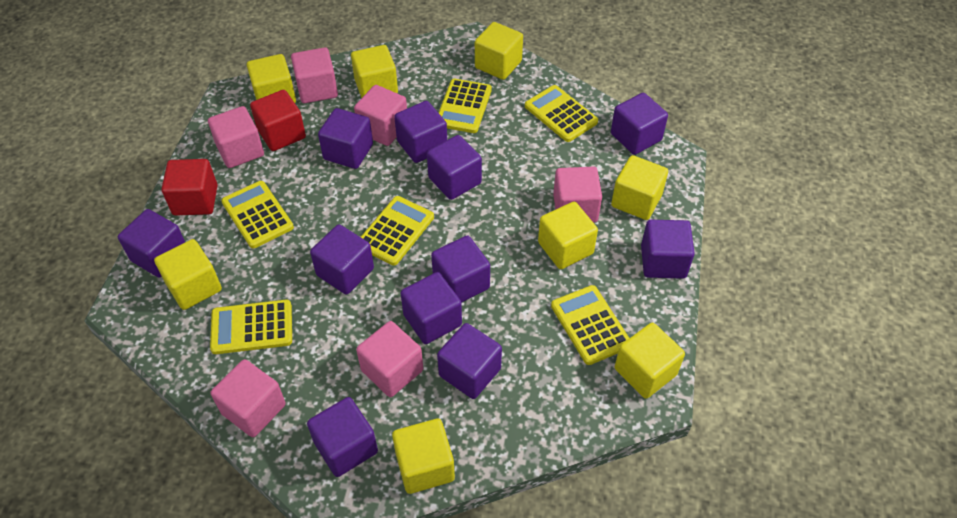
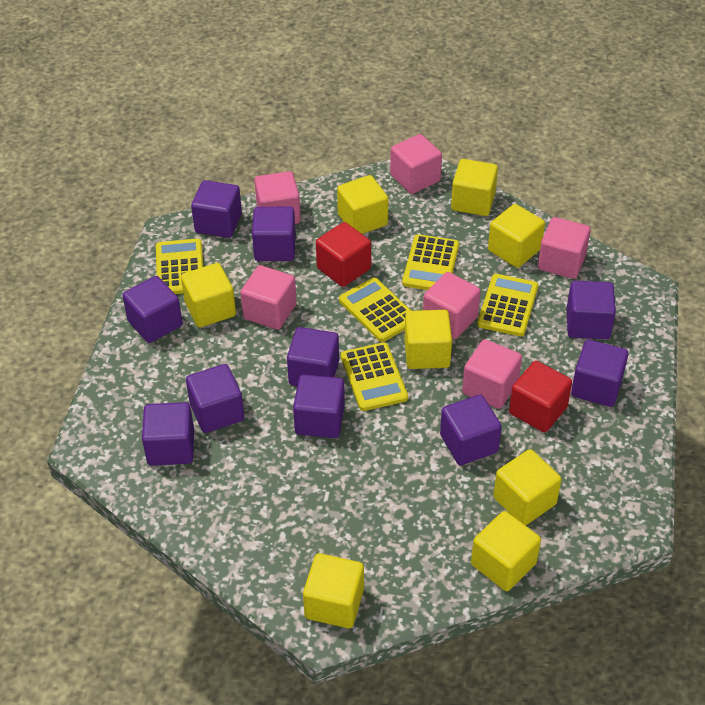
purple cube: 11 -> 10
yellow calculator: 6 -> 5

